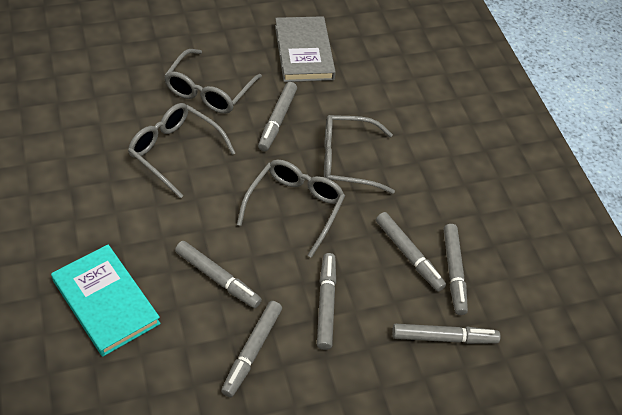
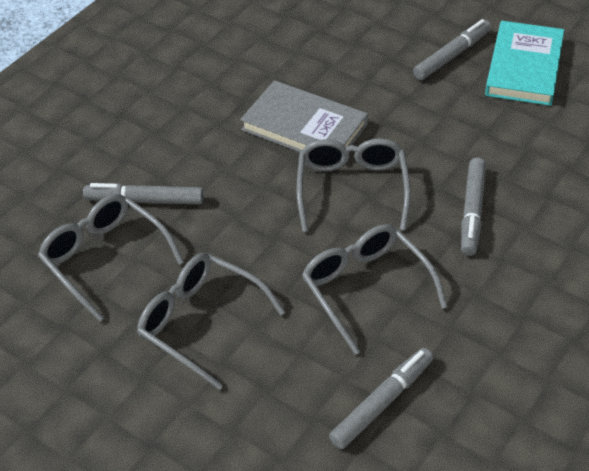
grey marker: 7 -> 4

